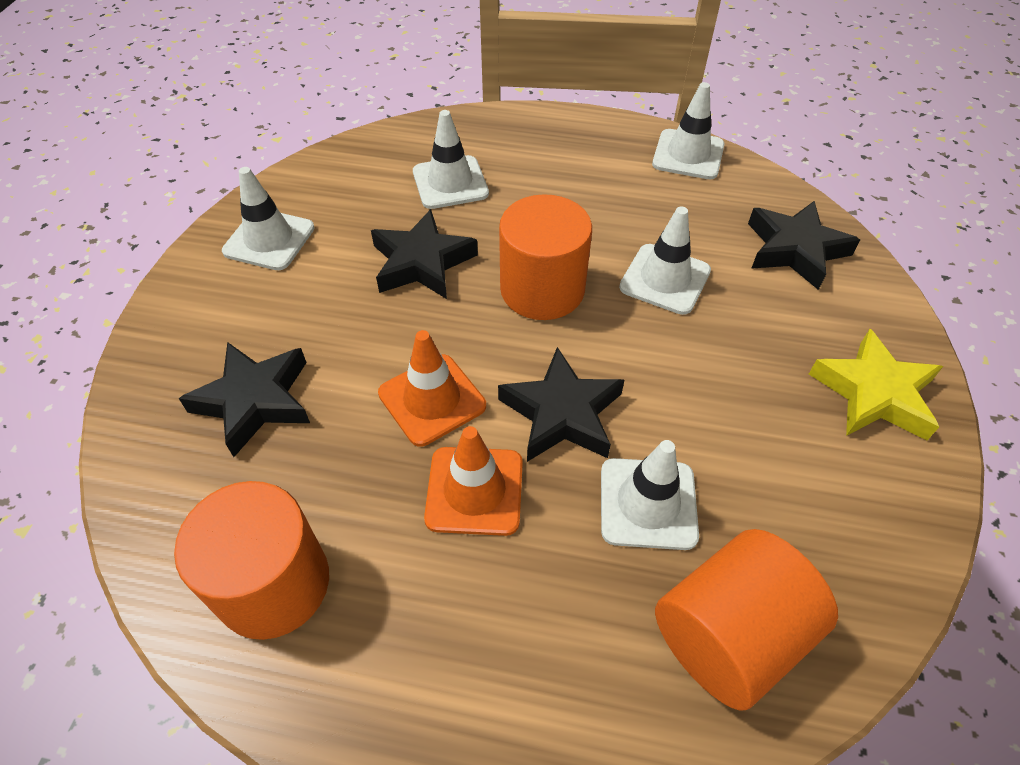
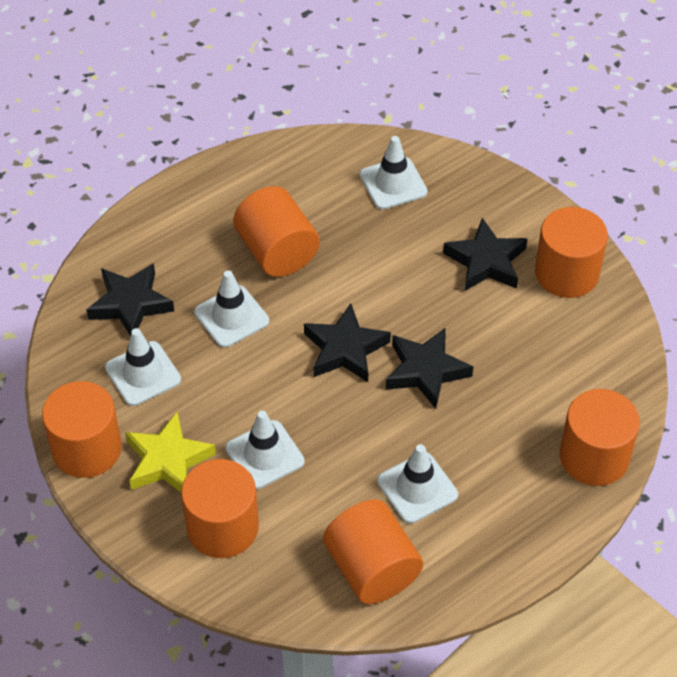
orange cylinder: 3 -> 6
orange traffic cone: 2 -> 0

